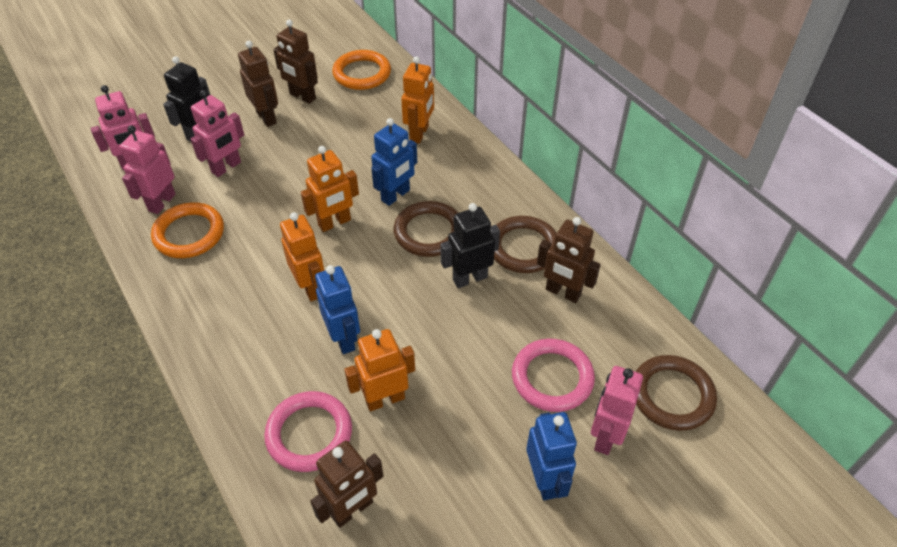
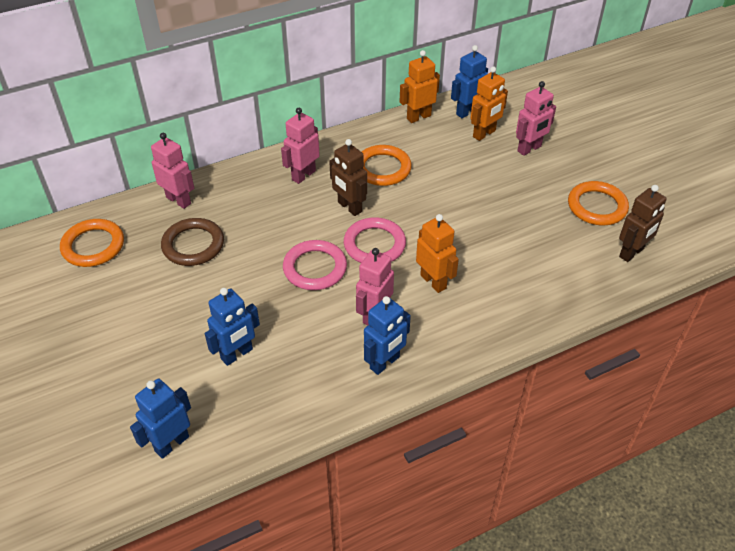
black robot: 2 -> 0
blue robot: 3 -> 4
brown ring: 3 -> 1
brown robot: 4 -> 2
orange ring: 2 -> 3
orange robot: 4 -> 3

